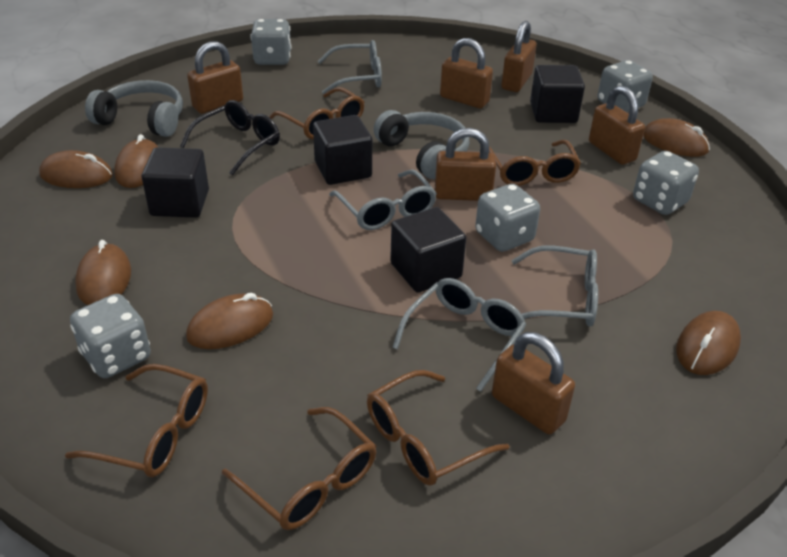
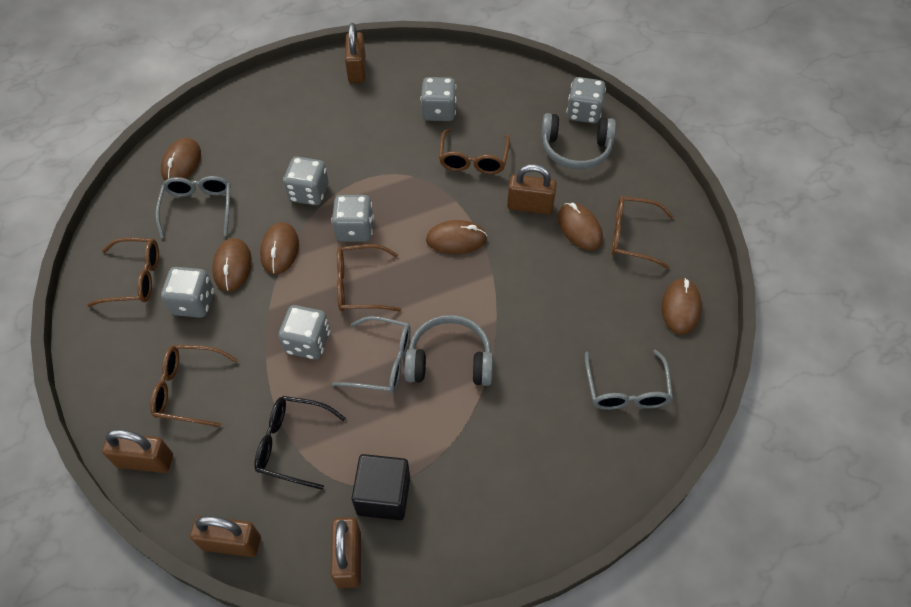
black cube: 4 -> 1
brown padlock: 6 -> 5
grey dice: 5 -> 6
grey glasses: 4 -> 3

